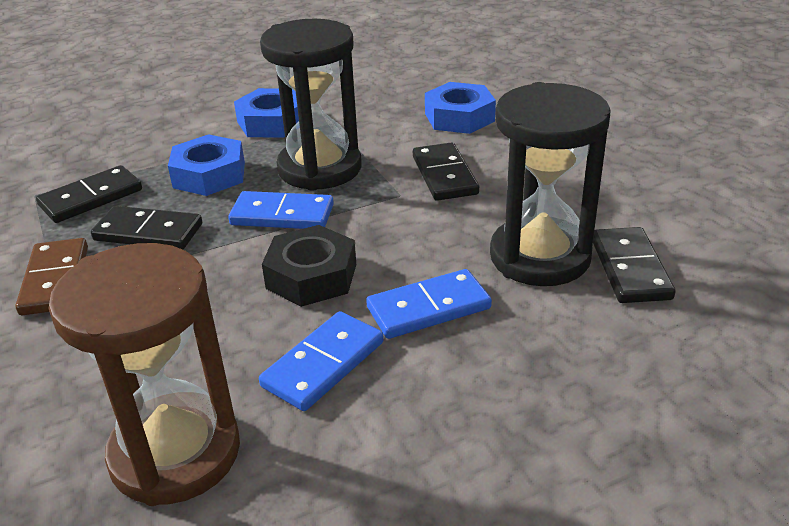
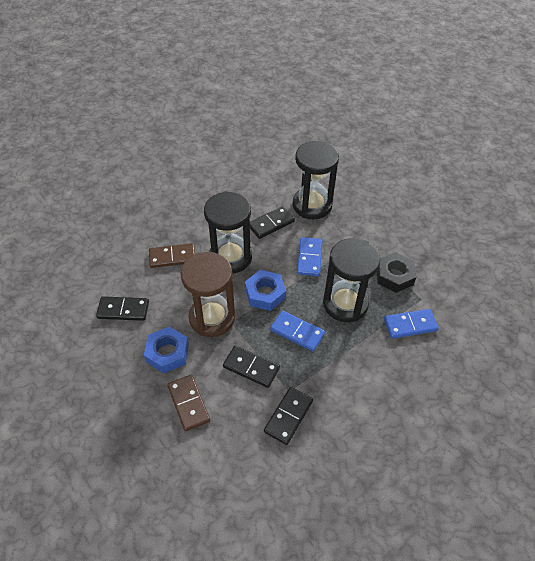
black hourglass: 2 -> 3
blue nut: 3 -> 2
brown domino: 1 -> 2

